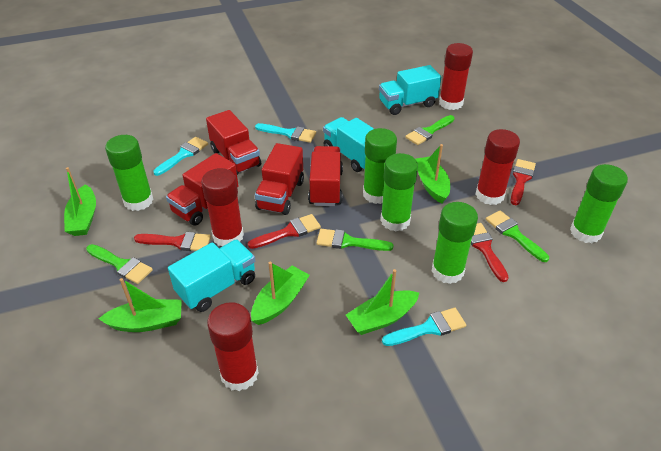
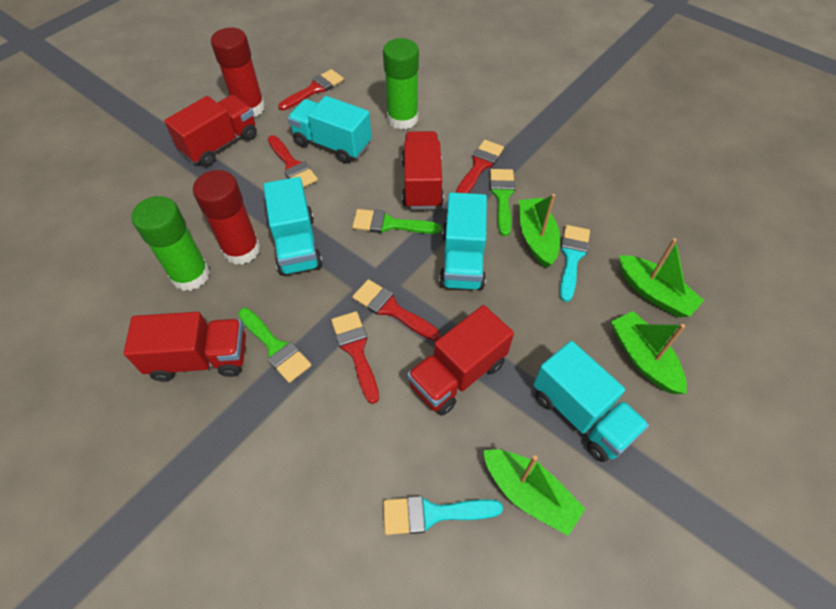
green boat: 5 -> 4
green brush: 4 -> 3
green glue stick: 5 -> 2
red brush: 4 -> 5
red glue stick: 4 -> 2
turquoise brush: 3 -> 2
turquoise truck: 3 -> 4

